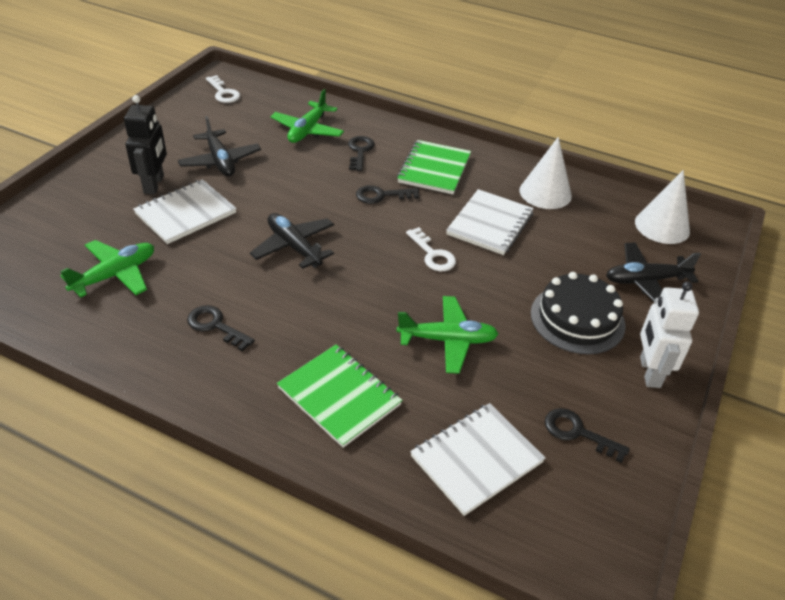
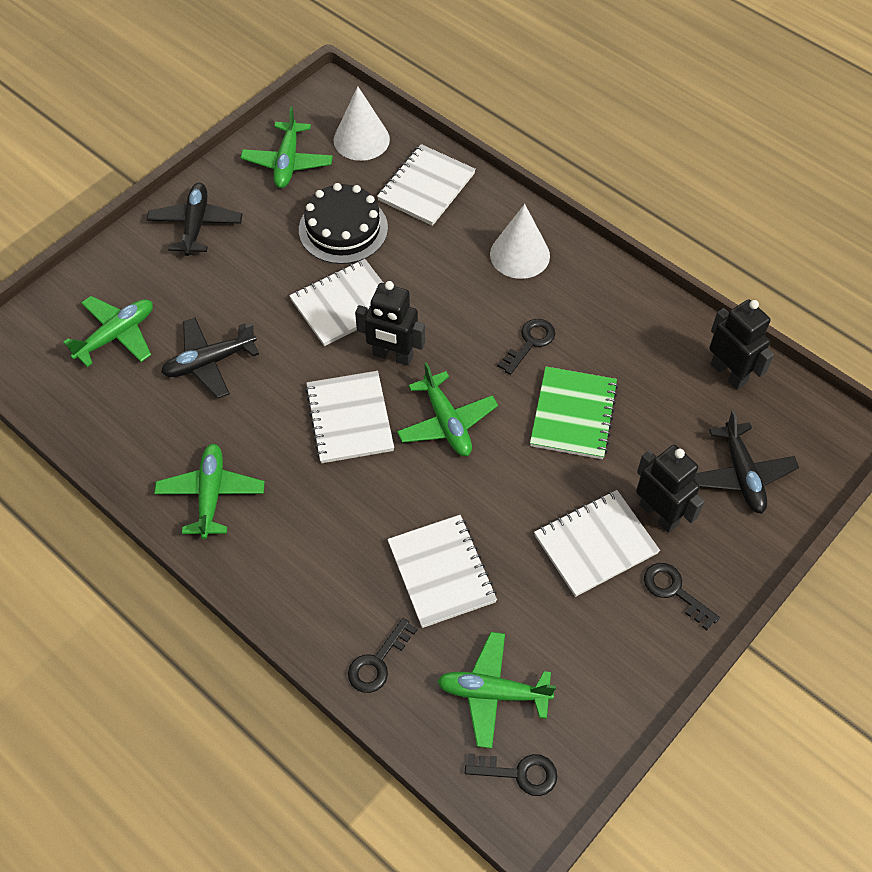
black robot: 1 -> 3
green notebook: 2 -> 1
green plane: 3 -> 5
white key: 2 -> 0
white notebook: 3 -> 5
white robot: 1 -> 0

